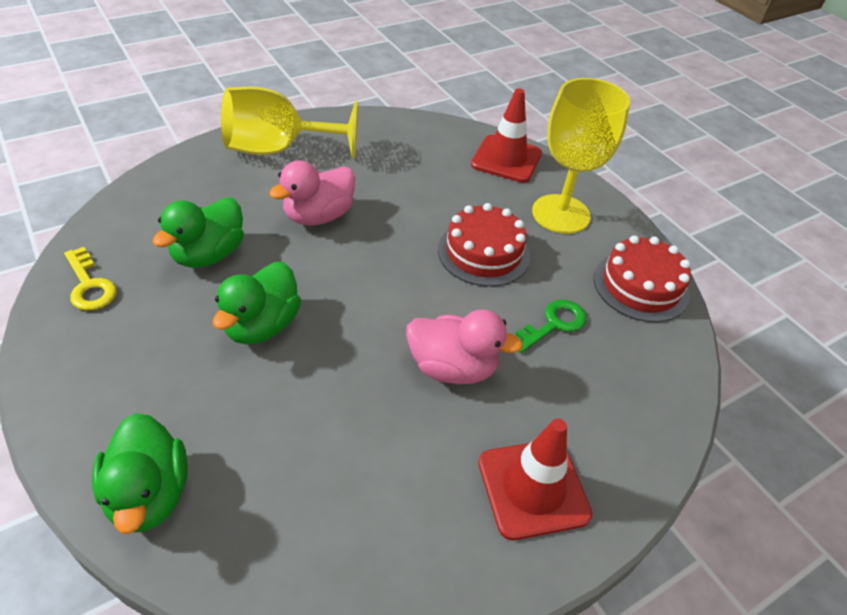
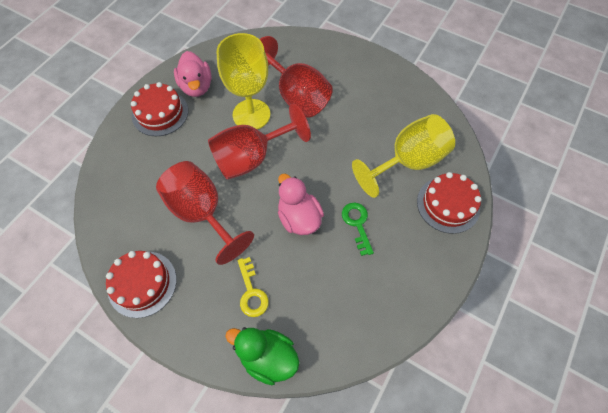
green duck: 3 -> 1
red cake: 2 -> 3
red goblet: 0 -> 3
red traffic cone: 2 -> 0

